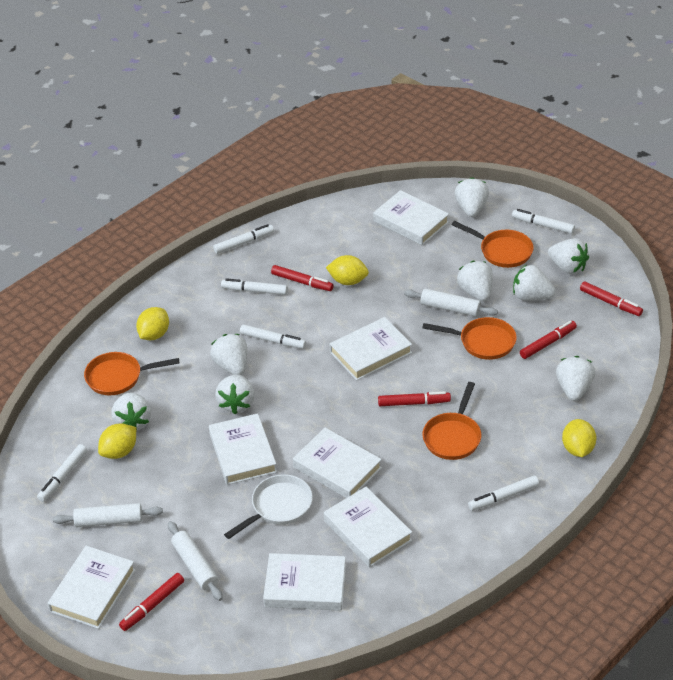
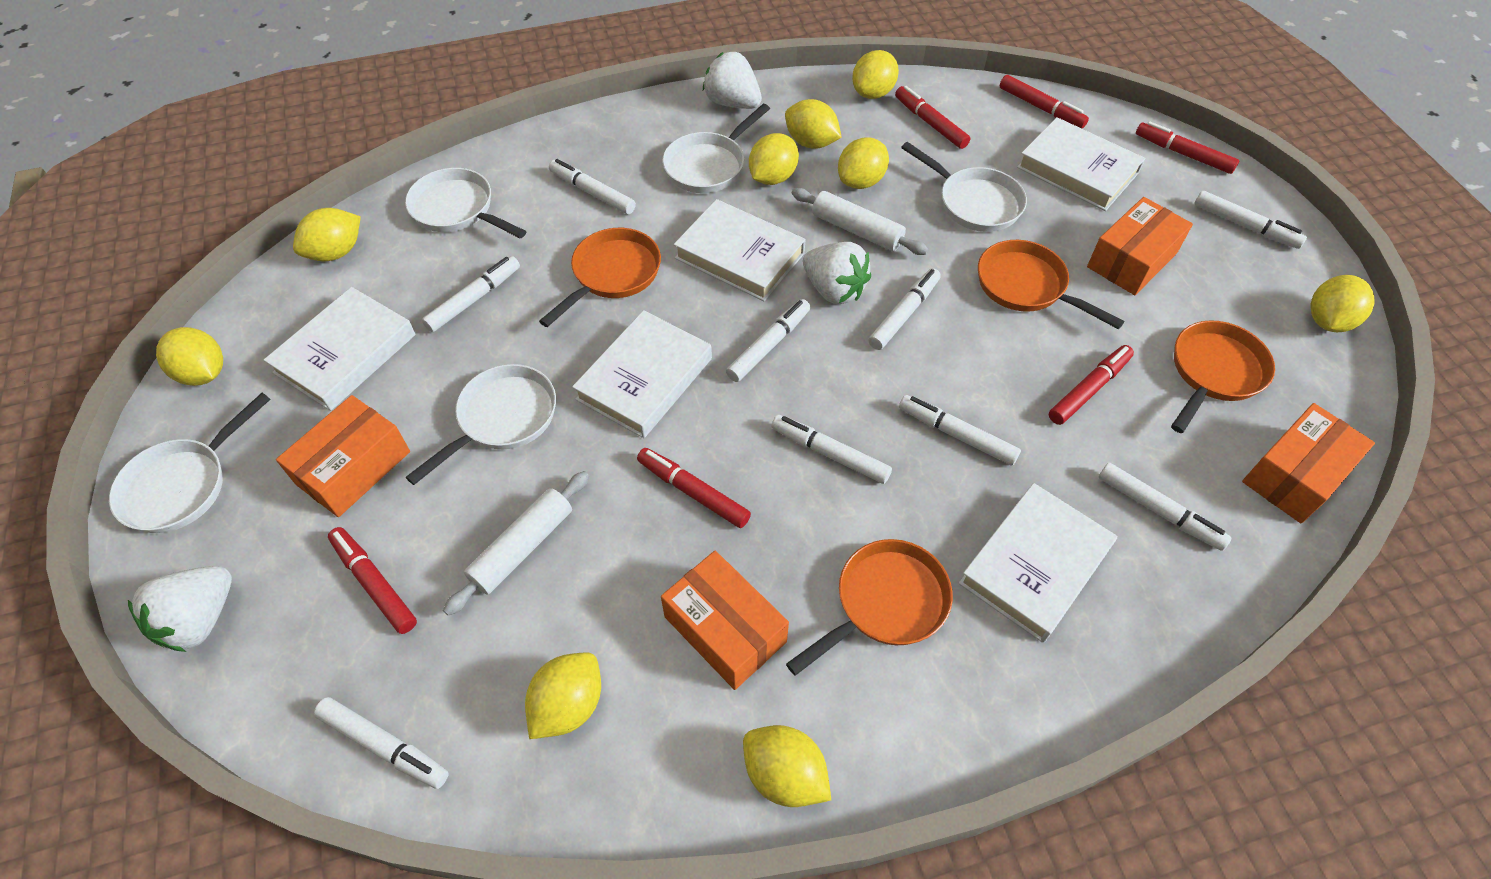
orange box: 0 -> 4
red marker: 5 -> 6
white book: 7 -> 5
white marker: 6 -> 9
white pan: 1 -> 5
white rolling pin: 3 -> 2
white strawberry: 8 -> 3
yellow lemon: 4 -> 9

